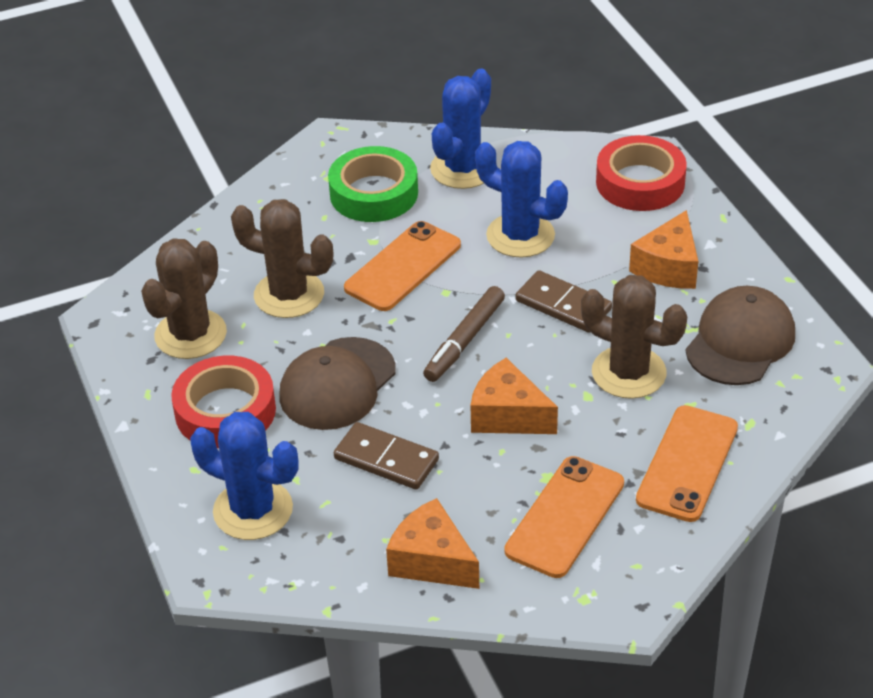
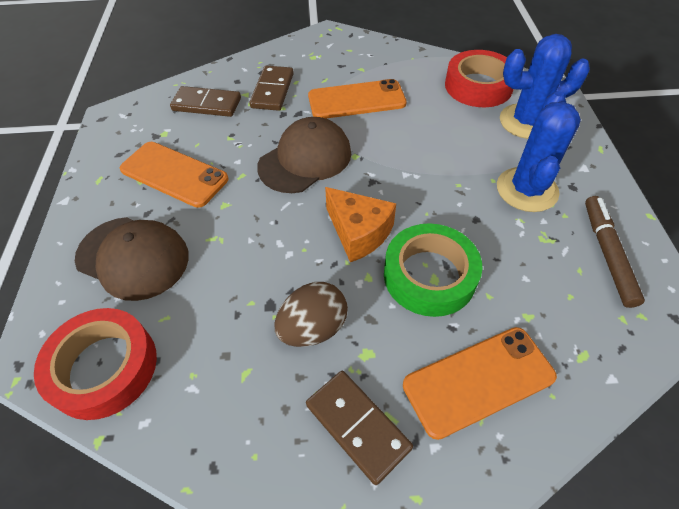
blue cactus: 3 -> 2
brown cactus: 3 -> 0
brown domino: 2 -> 3
brown egg: 0 -> 1
orange cheese: 3 -> 1

